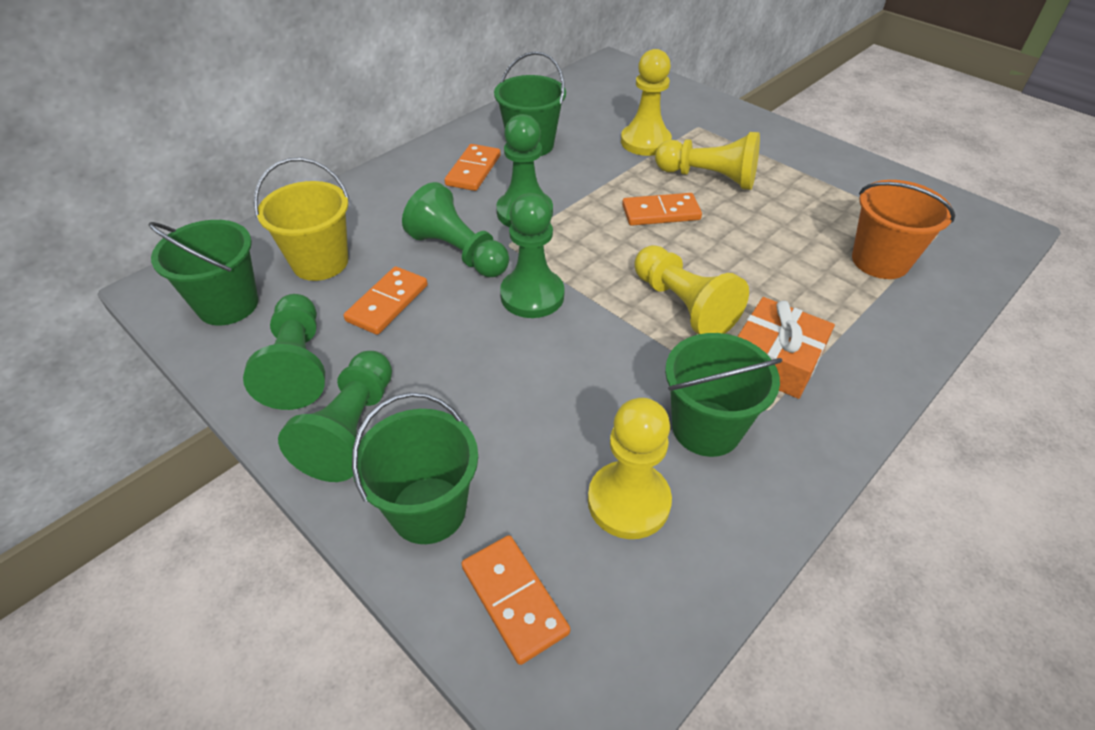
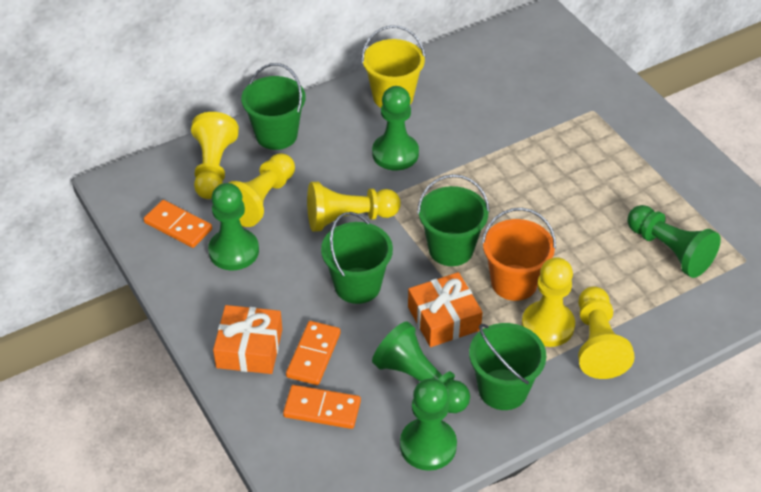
orange domino: 4 -> 3
orange gift: 1 -> 2
yellow pawn: 4 -> 5

